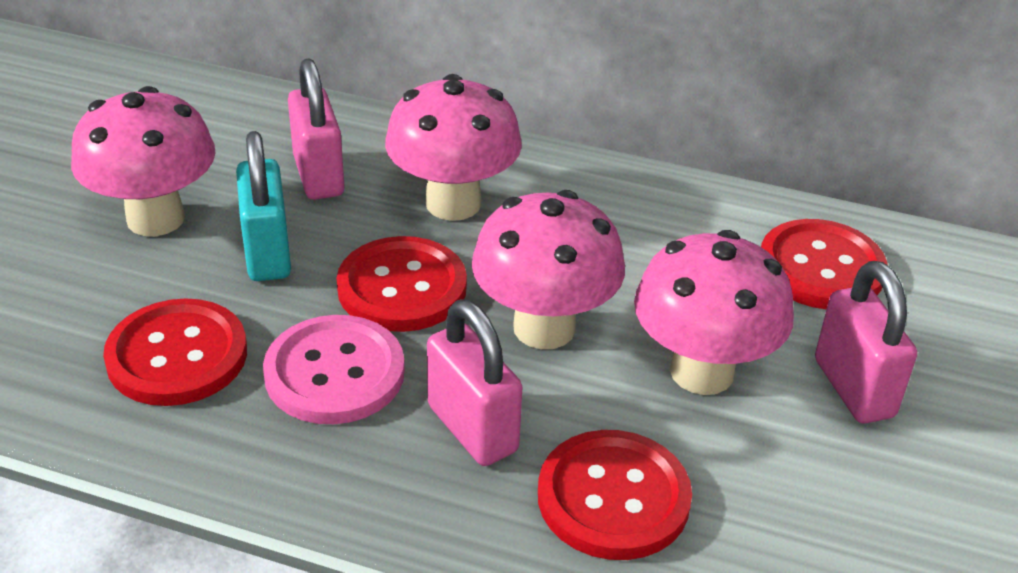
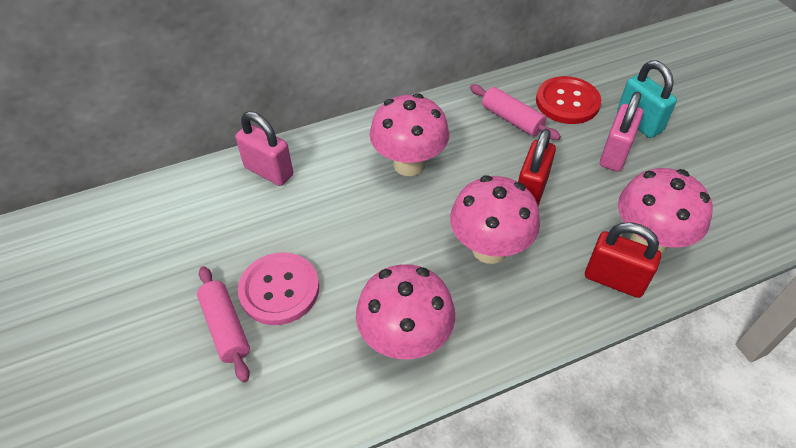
pink padlock: 3 -> 2
pink rolling pin: 0 -> 2
red button: 4 -> 1
red padlock: 0 -> 2

